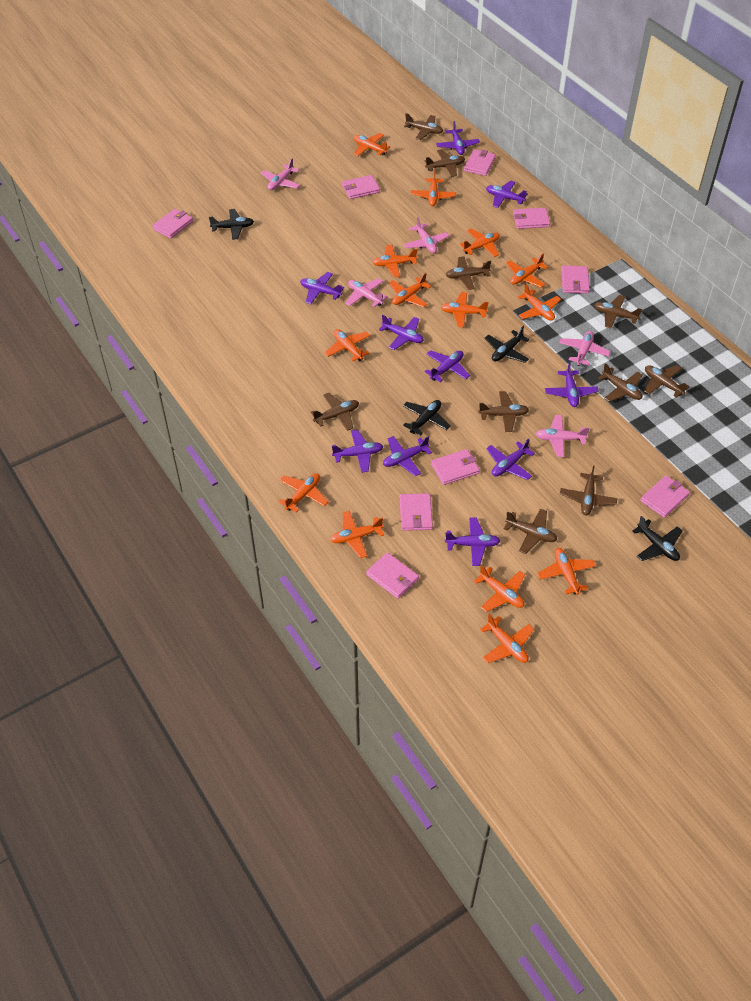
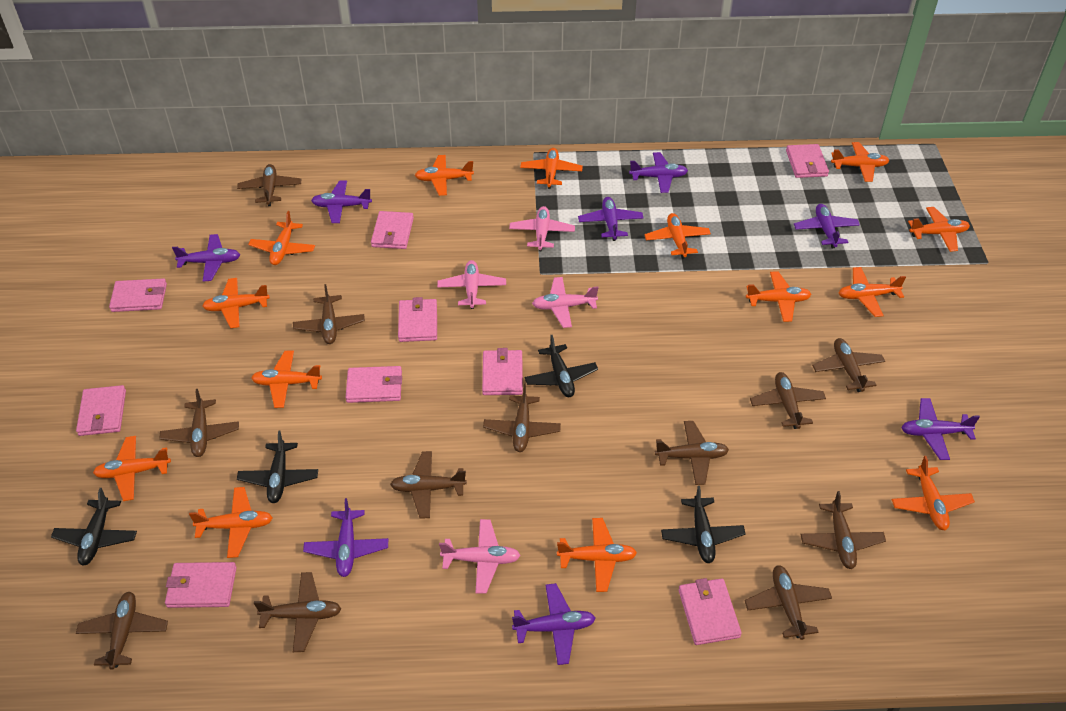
brown plane: 10 -> 12
pink plane: 5 -> 4
purple plane: 10 -> 8

